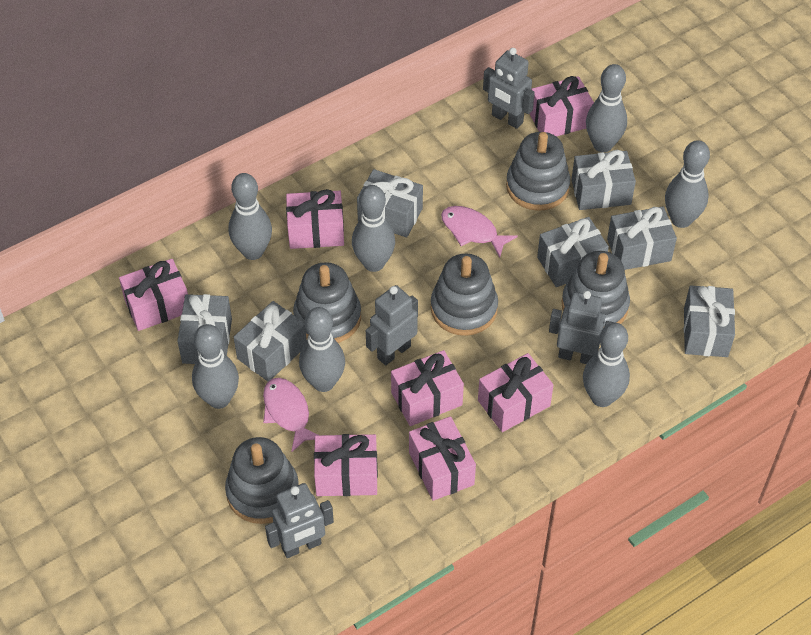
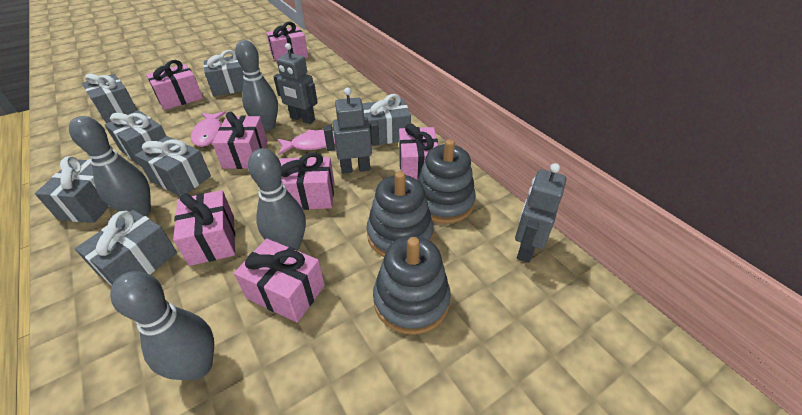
grey bowling pin: 7 -> 4
grey robot: 4 -> 3
grey stacking toy: 5 -> 3

